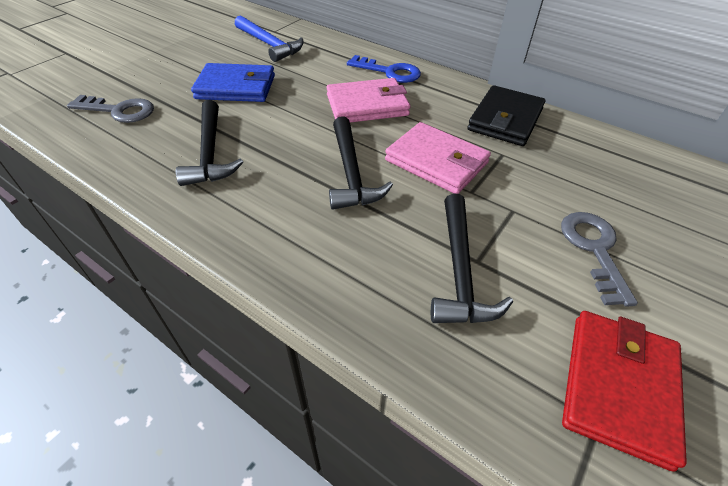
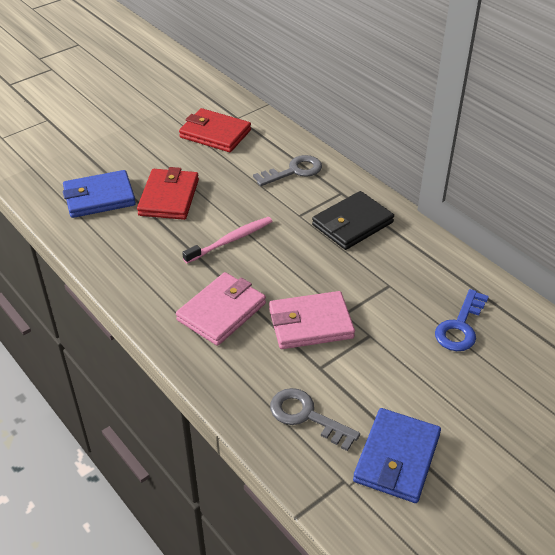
black hammer: 3 -> 0
blue hammer: 1 -> 0
blue wallet: 1 -> 2
pink toothbrush: 0 -> 1
red wallet: 1 -> 2

